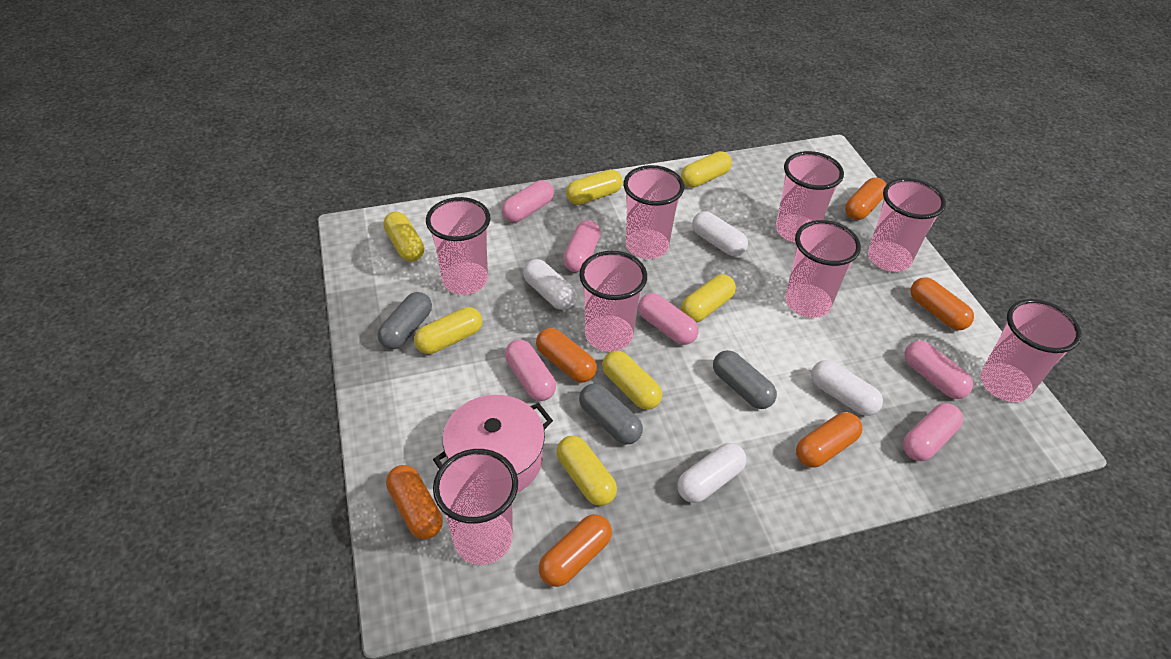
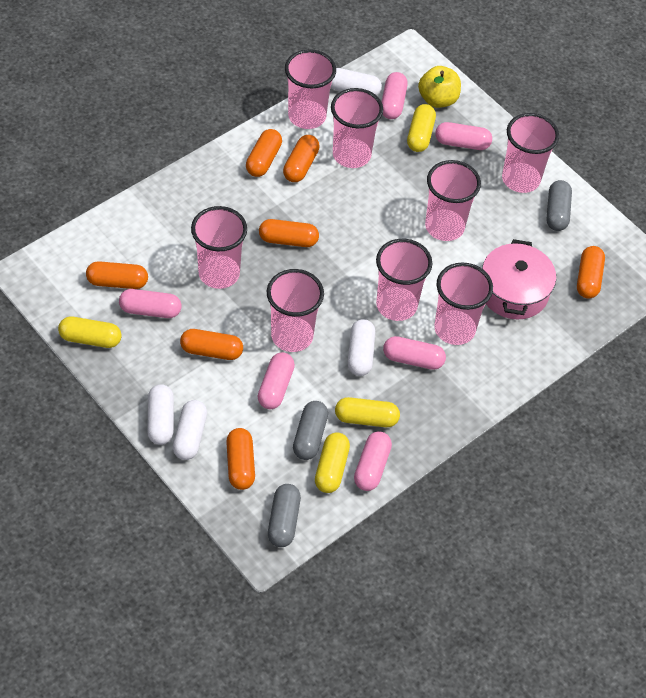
orange capsule: 6 -> 7
yellow apple: 0 -> 1
yellow capsule: 7 -> 4

